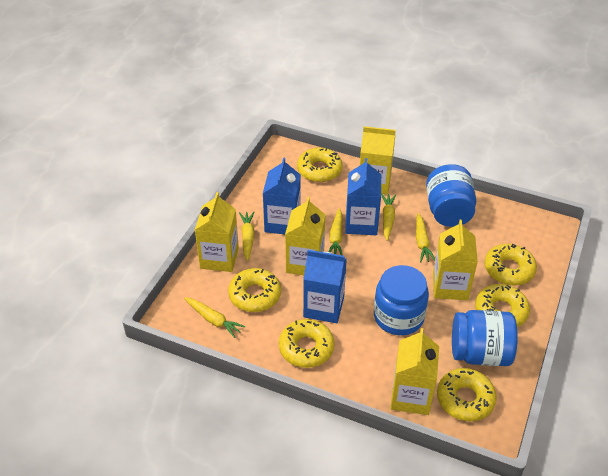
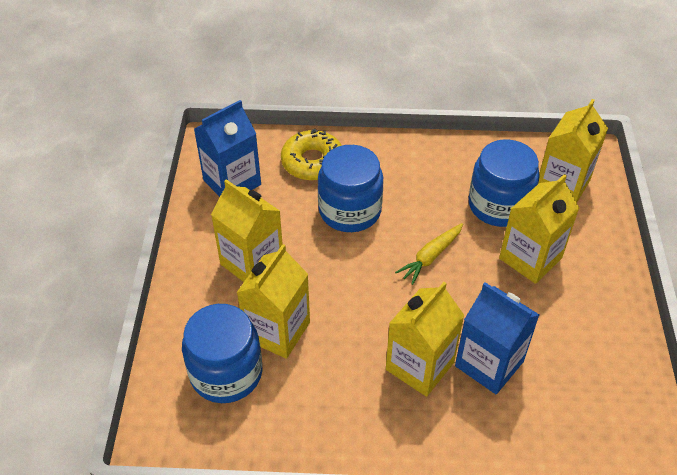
blue carton: 3 -> 2
yellow carrot: 5 -> 1
yellow donut: 6 -> 1

